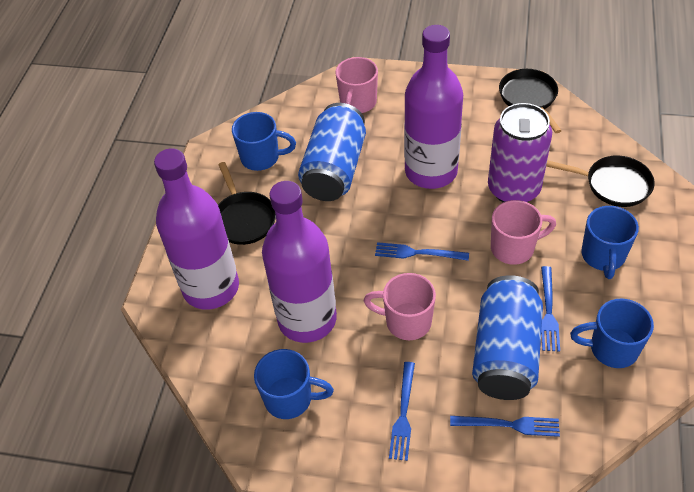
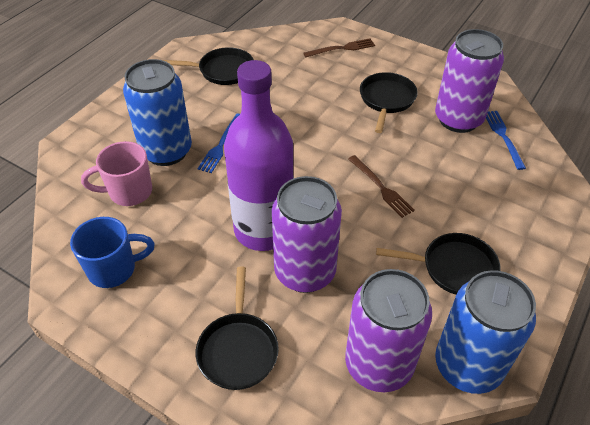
black pan: 3 -> 4
blue fork: 4 -> 2
blue mug: 4 -> 1
brown fork: 0 -> 2
pink mug: 3 -> 1
purple bottle: 3 -> 1
purple can: 1 -> 3

